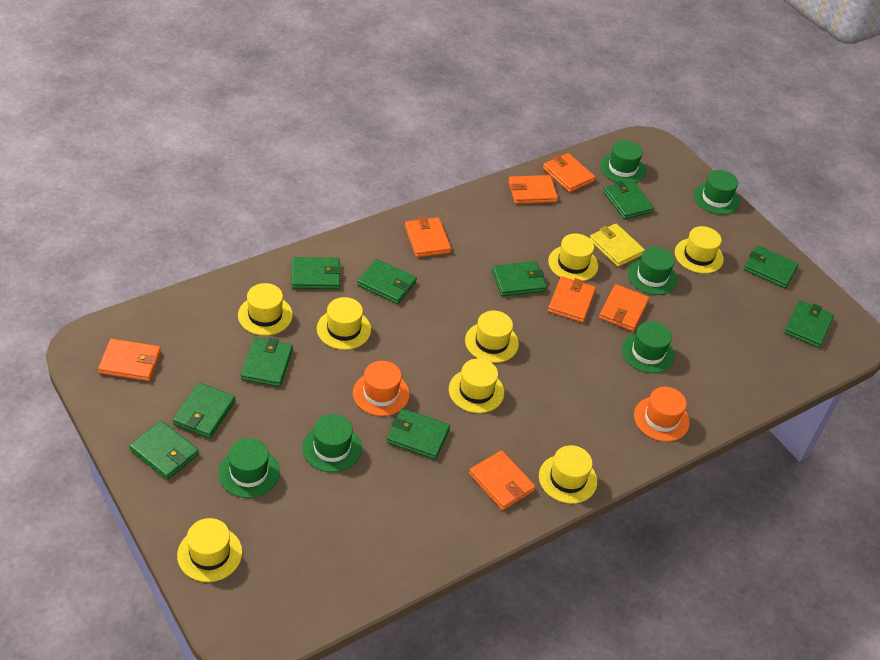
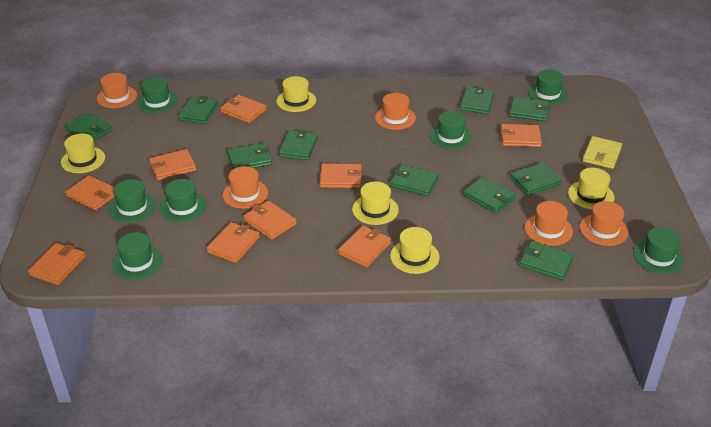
green hat: 6 -> 7
orange hat: 2 -> 5
orange wallet: 7 -> 9
yellow hat: 8 -> 5

